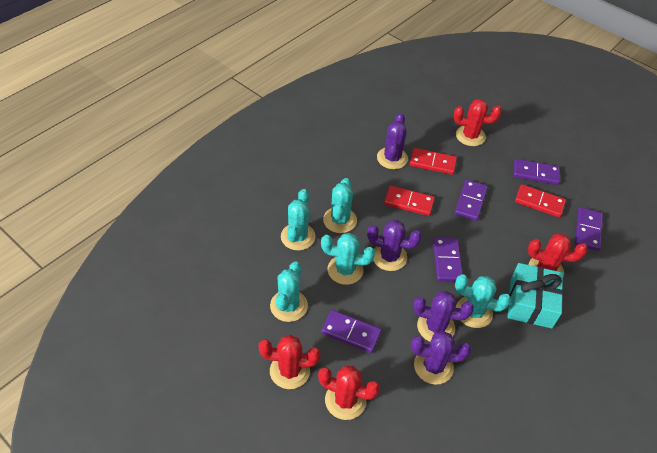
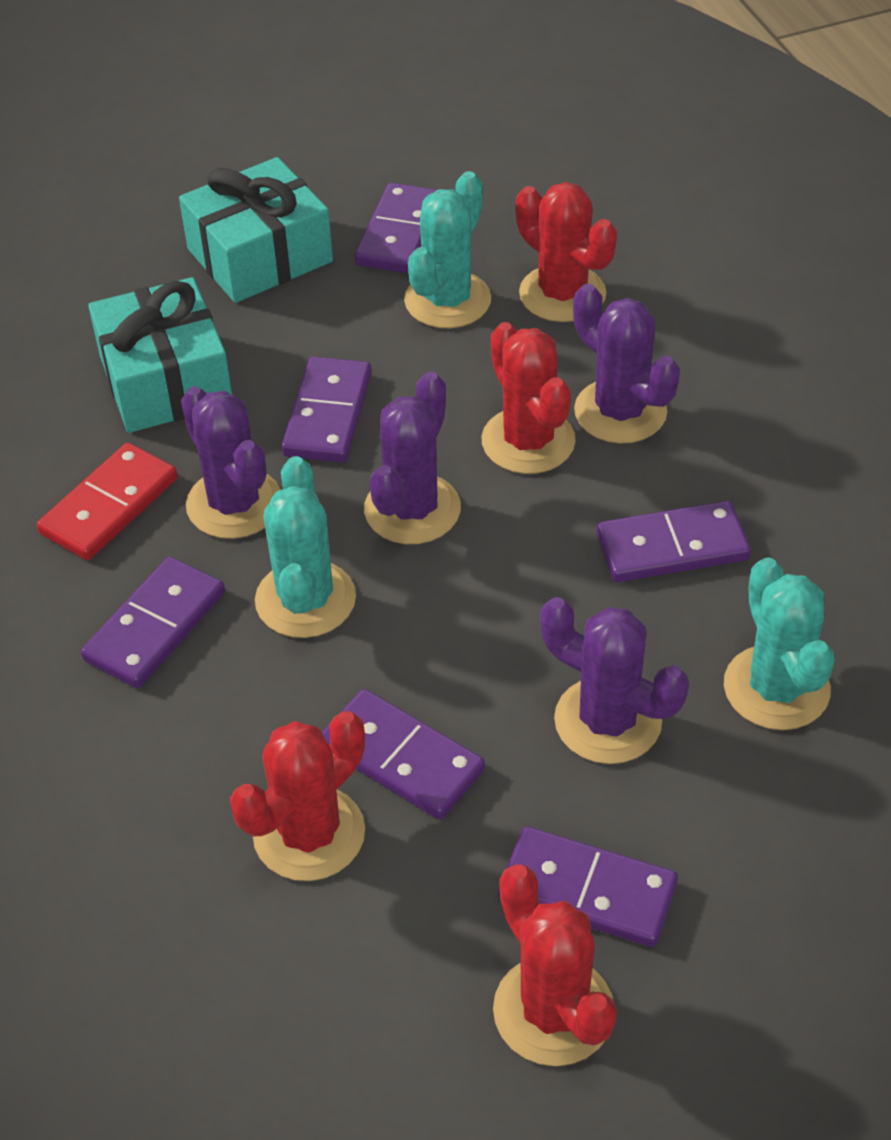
purple domino: 5 -> 6
red domino: 3 -> 1
turquoise cactus: 5 -> 3
turquoise gift: 1 -> 2

